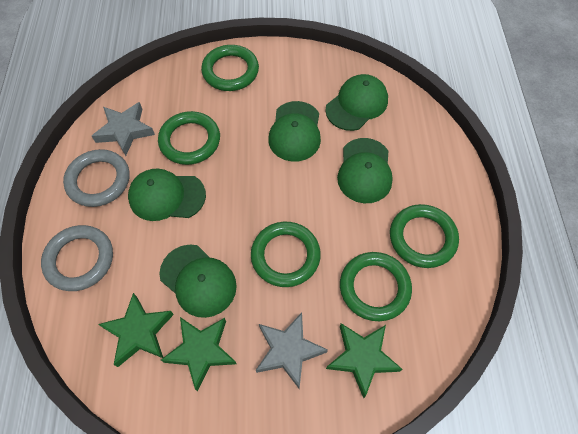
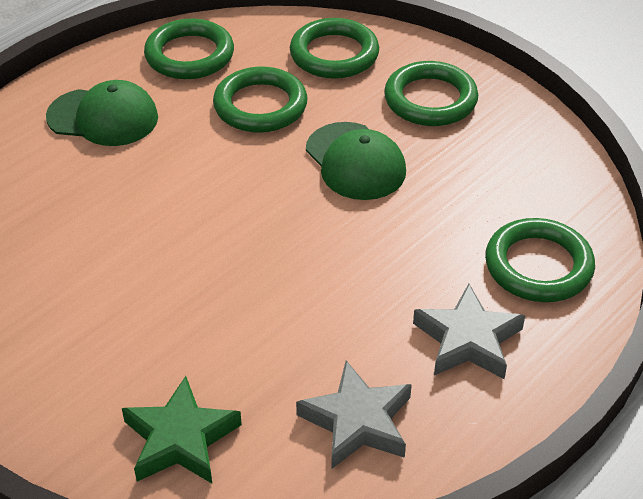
green cap: 5 -> 2
green star: 3 -> 1
grey ring: 2 -> 0

